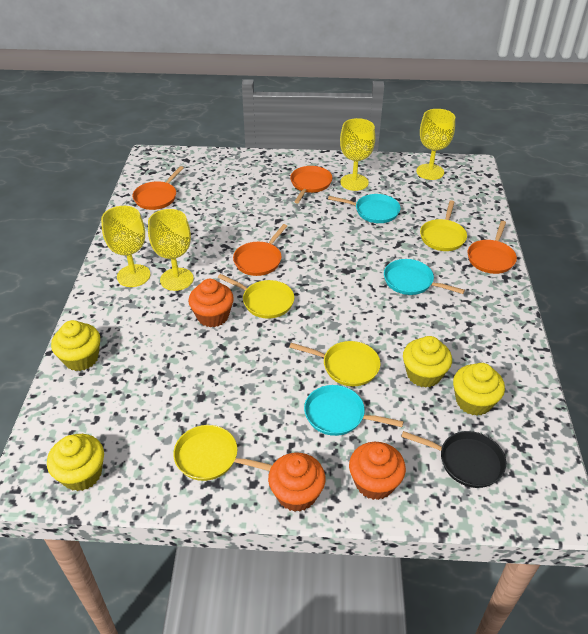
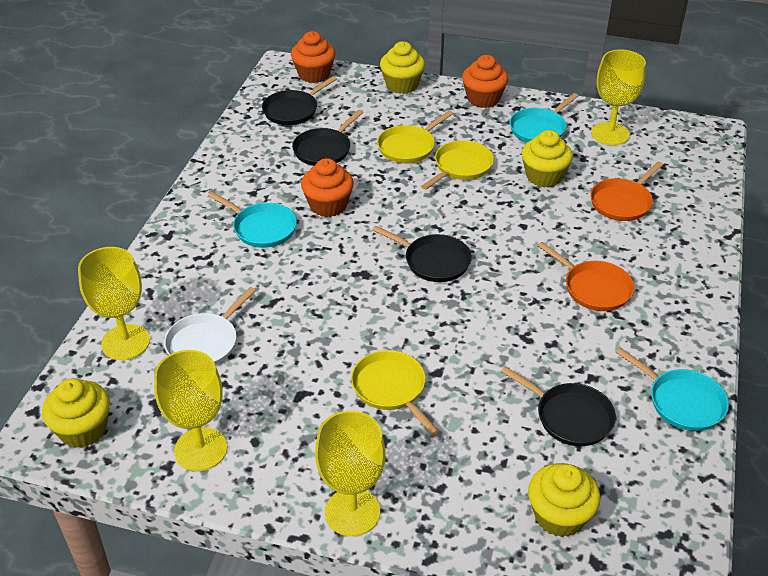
black pan: 1 -> 4
orange pan: 4 -> 2
white pan: 0 -> 1
yellow pan: 4 -> 3

